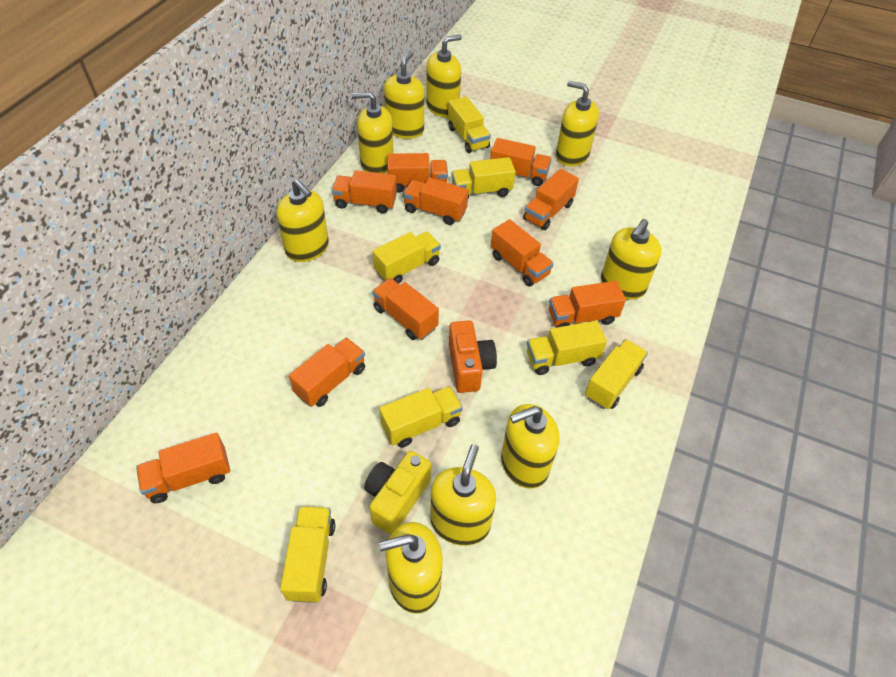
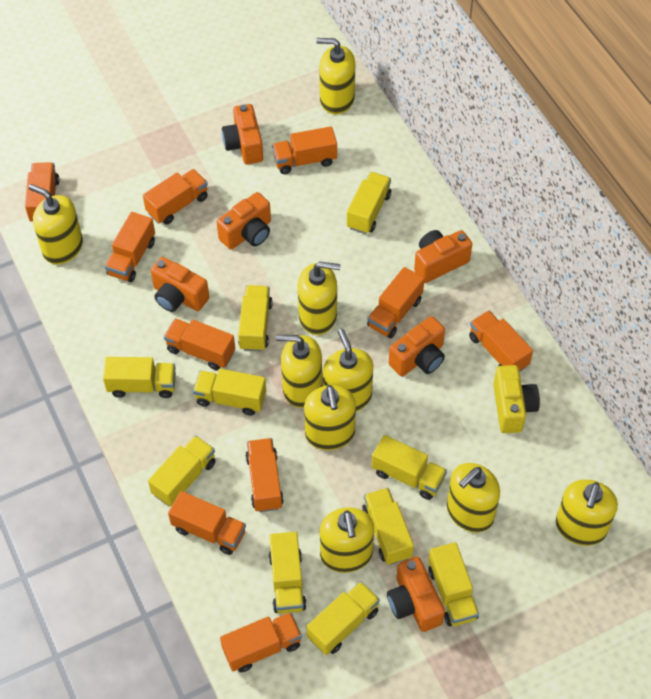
orange camera: 1 -> 6
yellow truck: 7 -> 10

